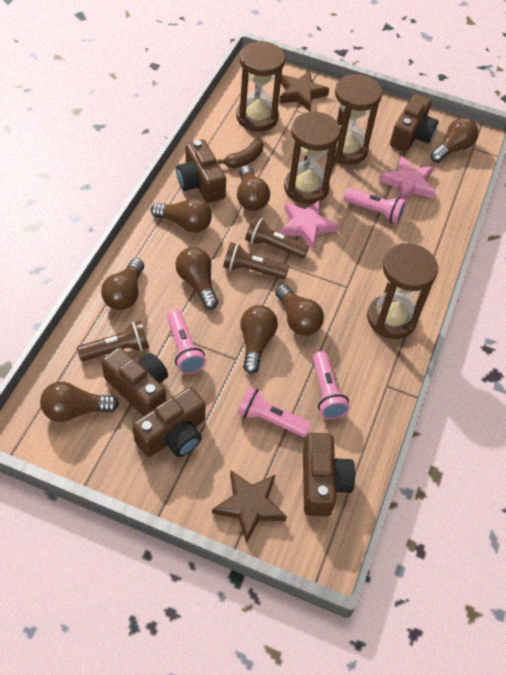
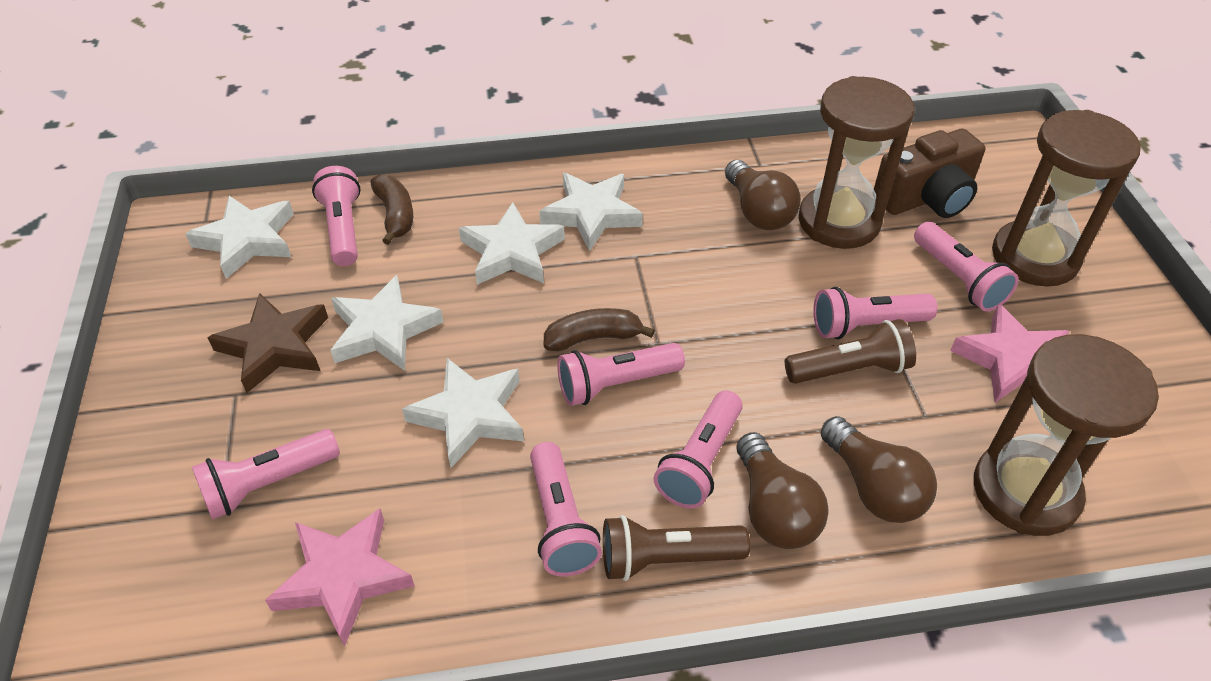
brown banana: 1 -> 2
brown camera: 5 -> 1
brown flashlight: 3 -> 2
brown hourglass: 4 -> 3
brown light bulb: 8 -> 3
brown star: 2 -> 1
pink flashlight: 4 -> 7
white star: 0 -> 5

